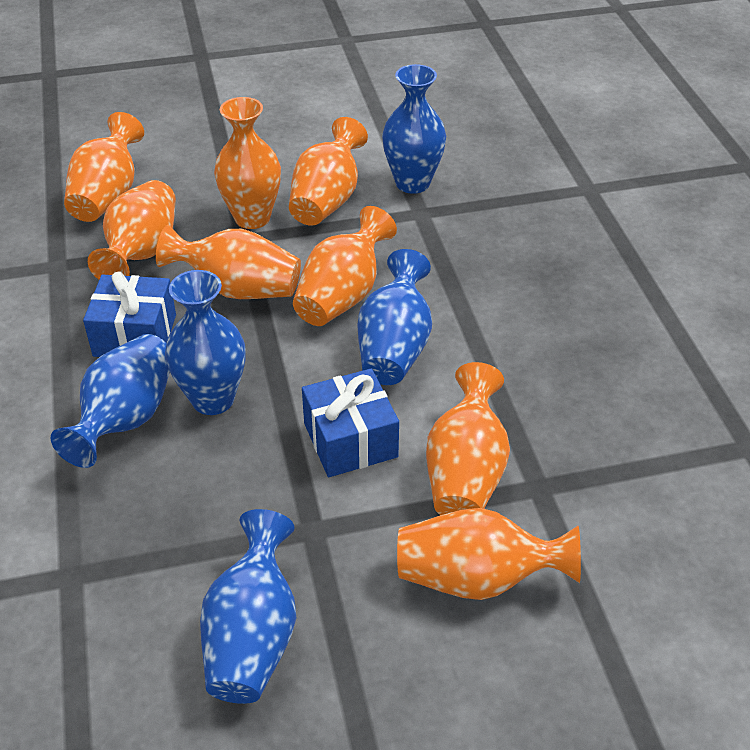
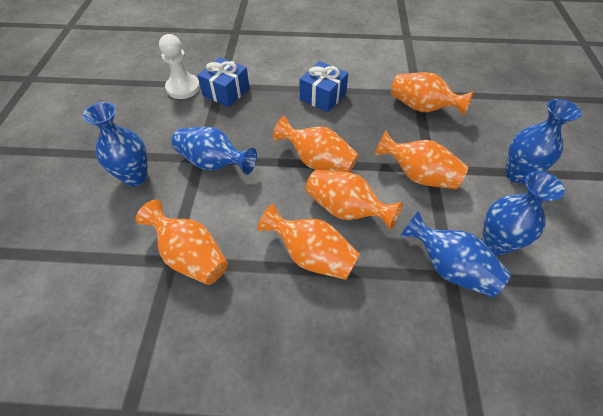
orange vase: 8 -> 6
white pawn: 0 -> 1

